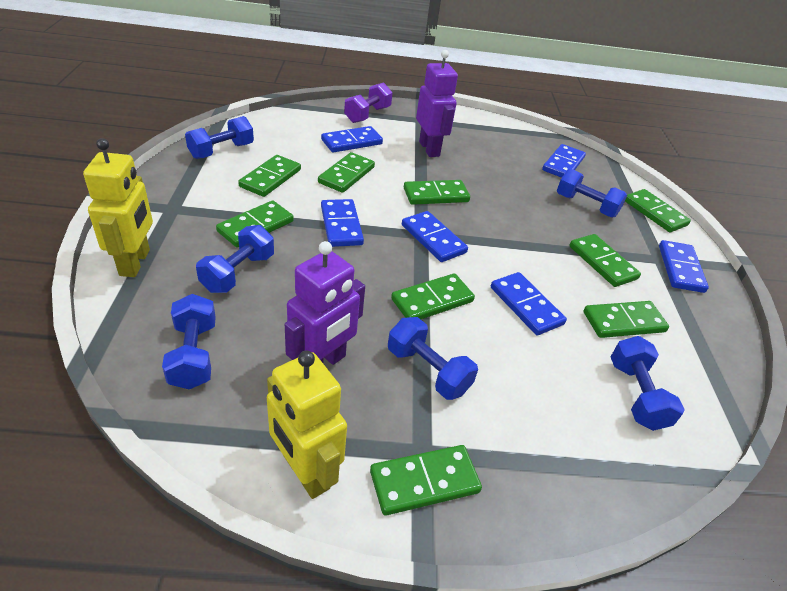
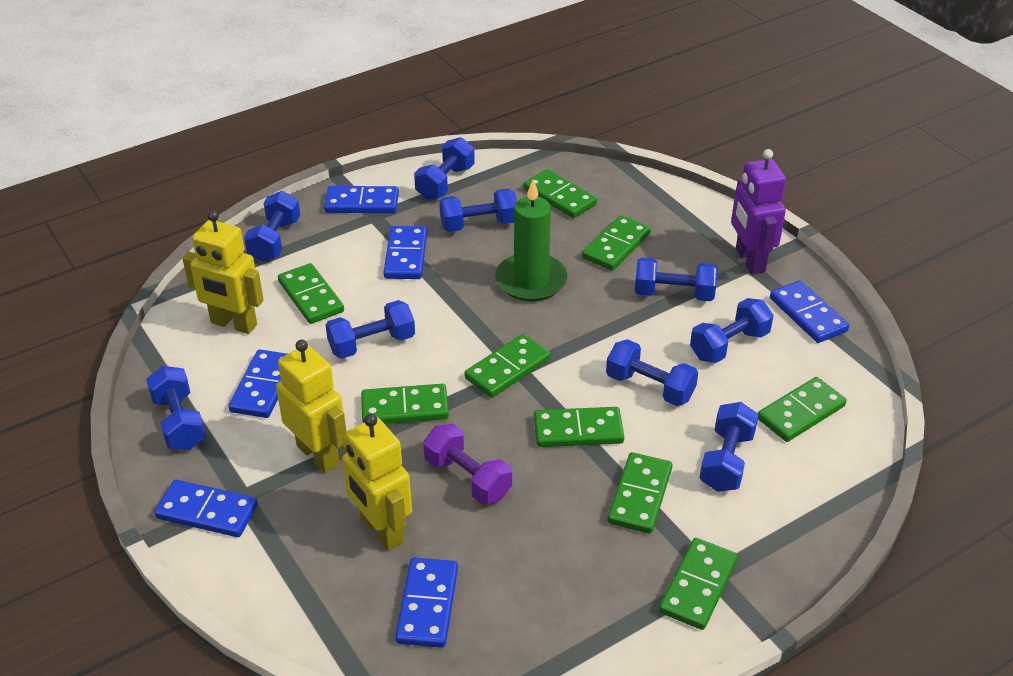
blue dumbbell: 6 -> 9
green candle: 0 -> 1
purple robot: 2 -> 1
yellow robot: 2 -> 3

